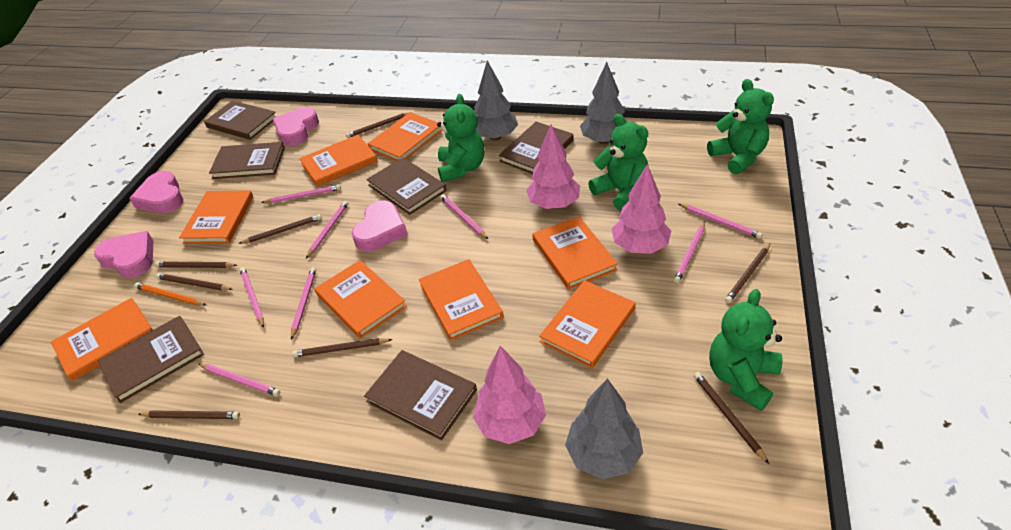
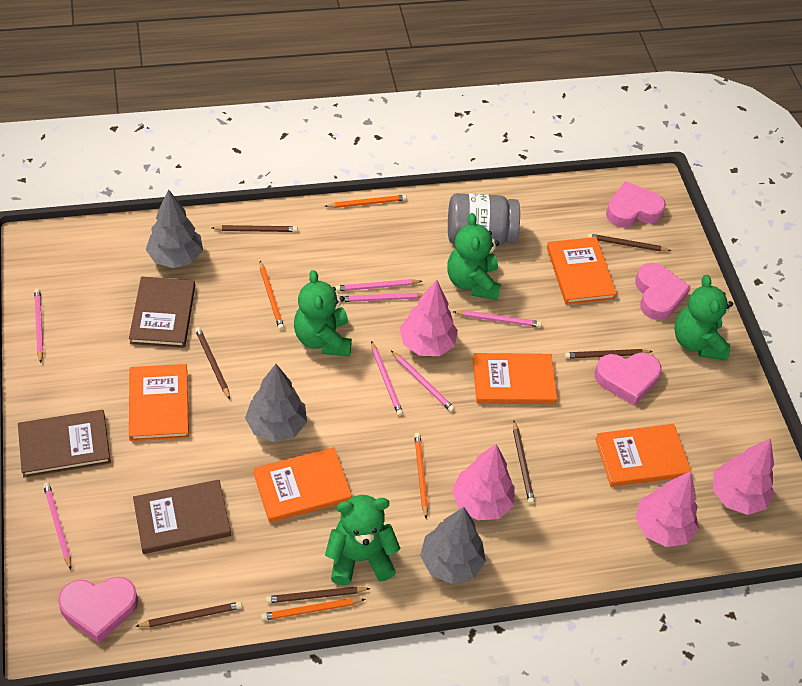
brown book: 6 -> 3
brown pencil: 8 -> 7
grey jar: 0 -> 1
orange book: 8 -> 5
orange pencil: 1 -> 4
pink pencil: 8 -> 7
pink tree: 3 -> 4

